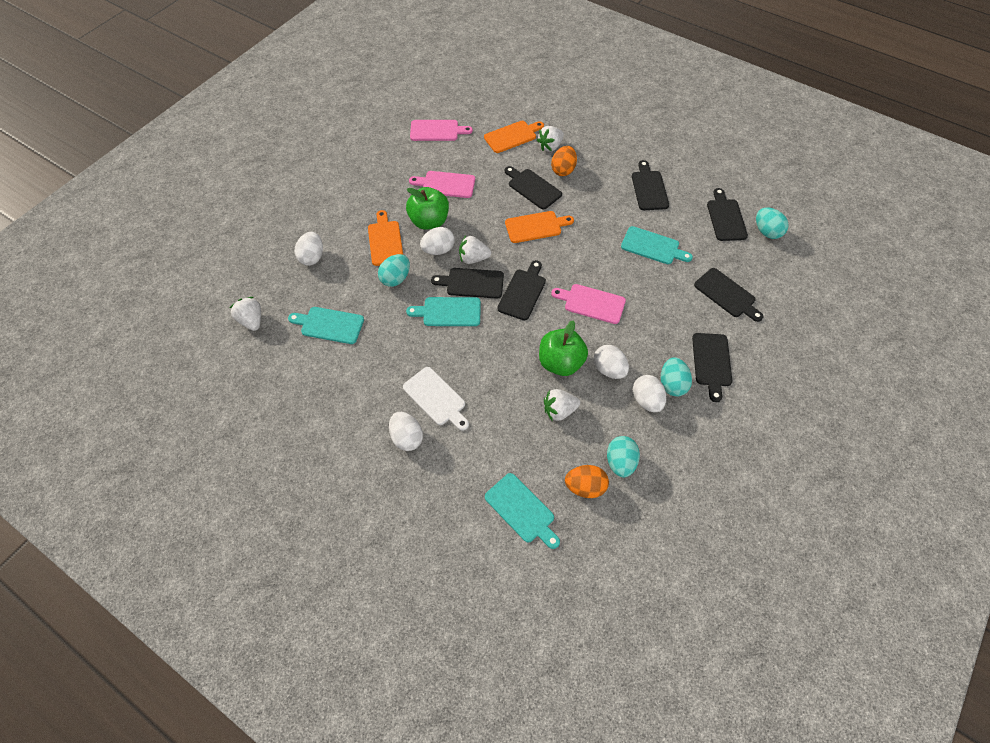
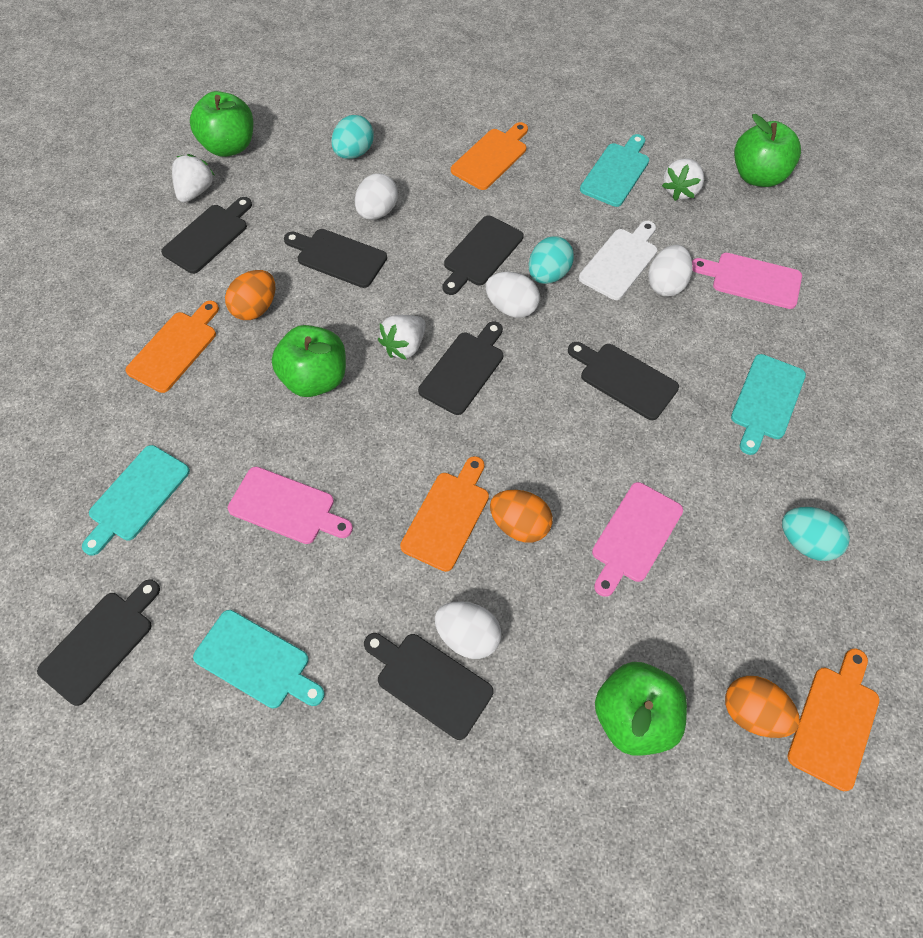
green apple: 2 -> 4
orange cutting board: 3 -> 4
orange egg: 2 -> 3
turquoise egg: 4 -> 3
white egg: 5 -> 4
white strawberry: 4 -> 3

